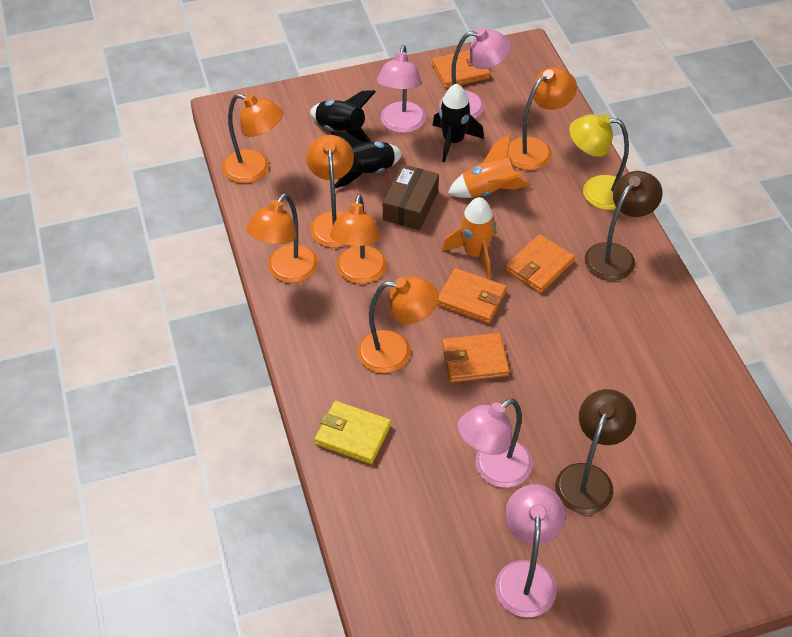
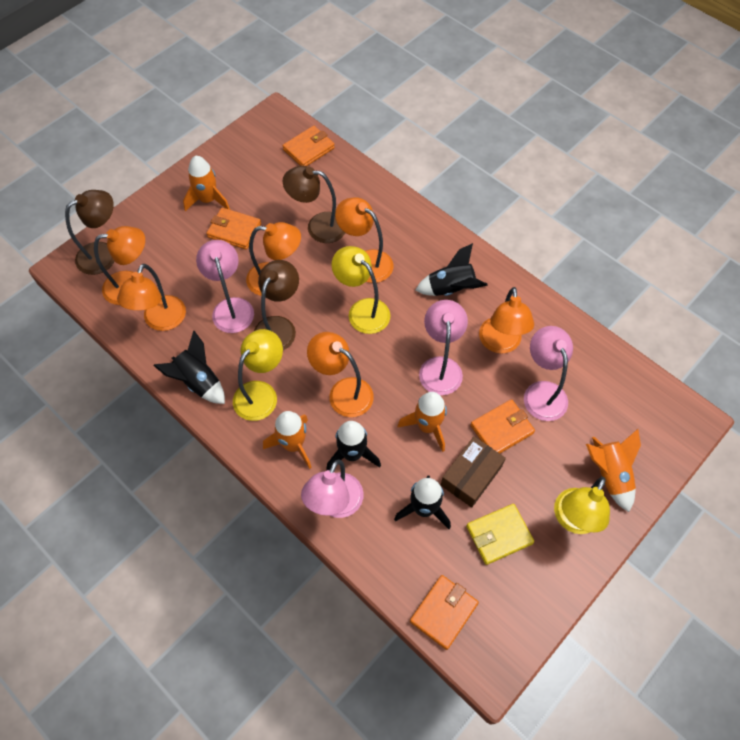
black rocket: 3 -> 4
brown lamp: 2 -> 3
orange rocket: 2 -> 4
yellow lamp: 1 -> 3

